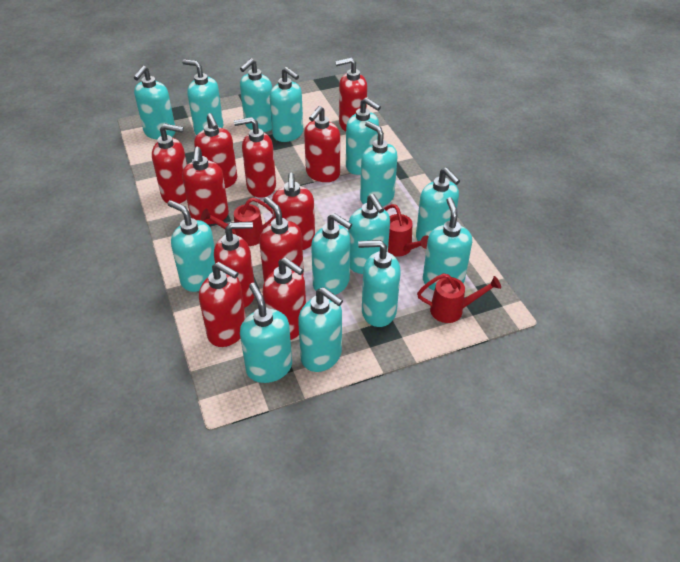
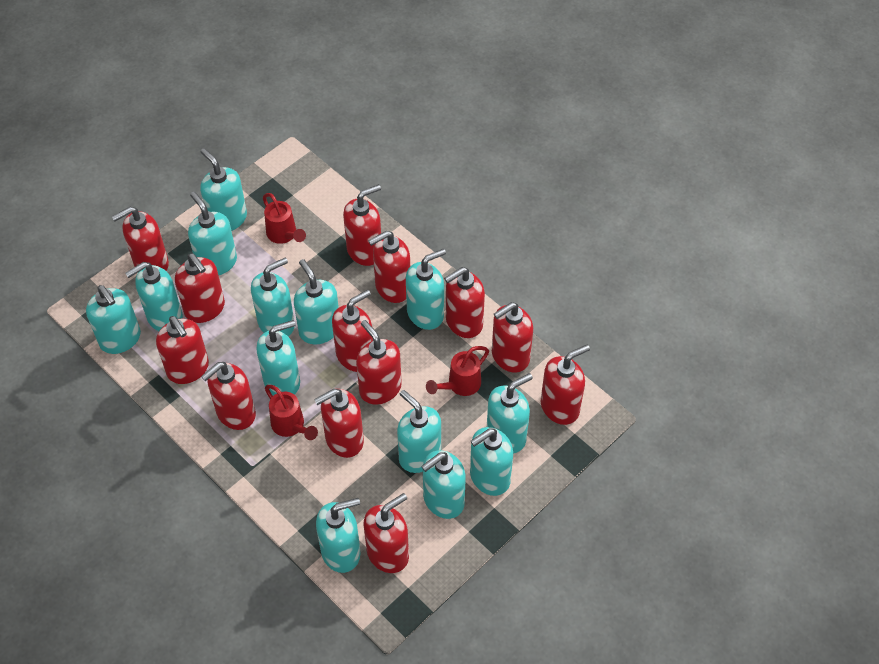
red soap dispenser: 11 -> 13
turquoise soap dispenser: 14 -> 13

